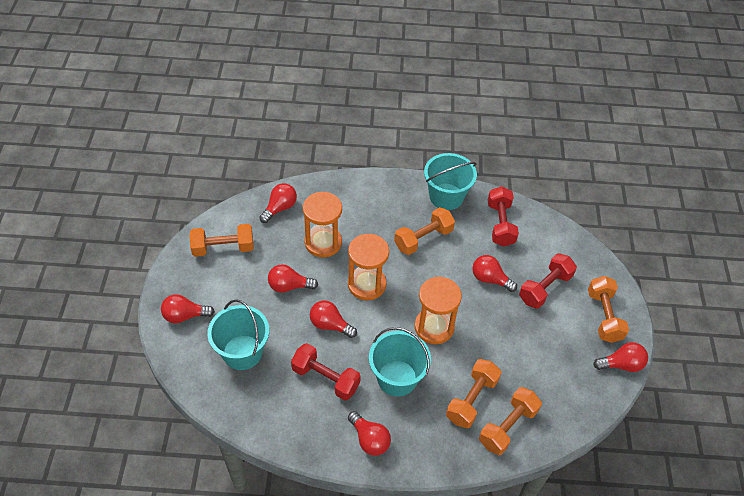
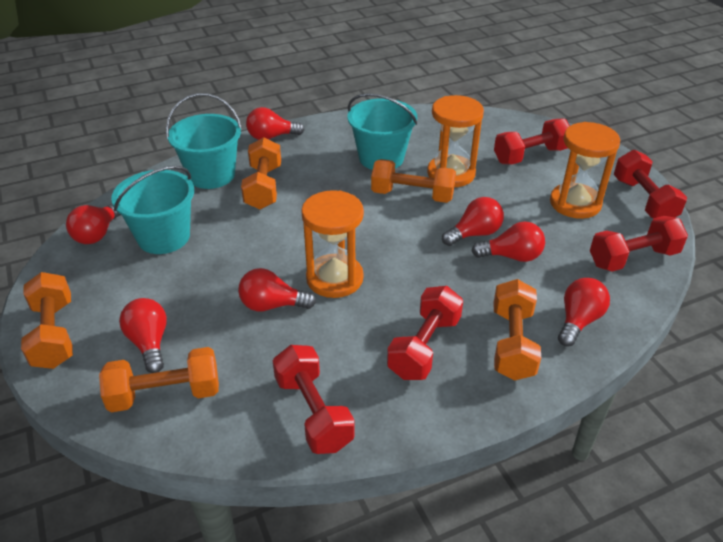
red dumbbell: 3 -> 5

